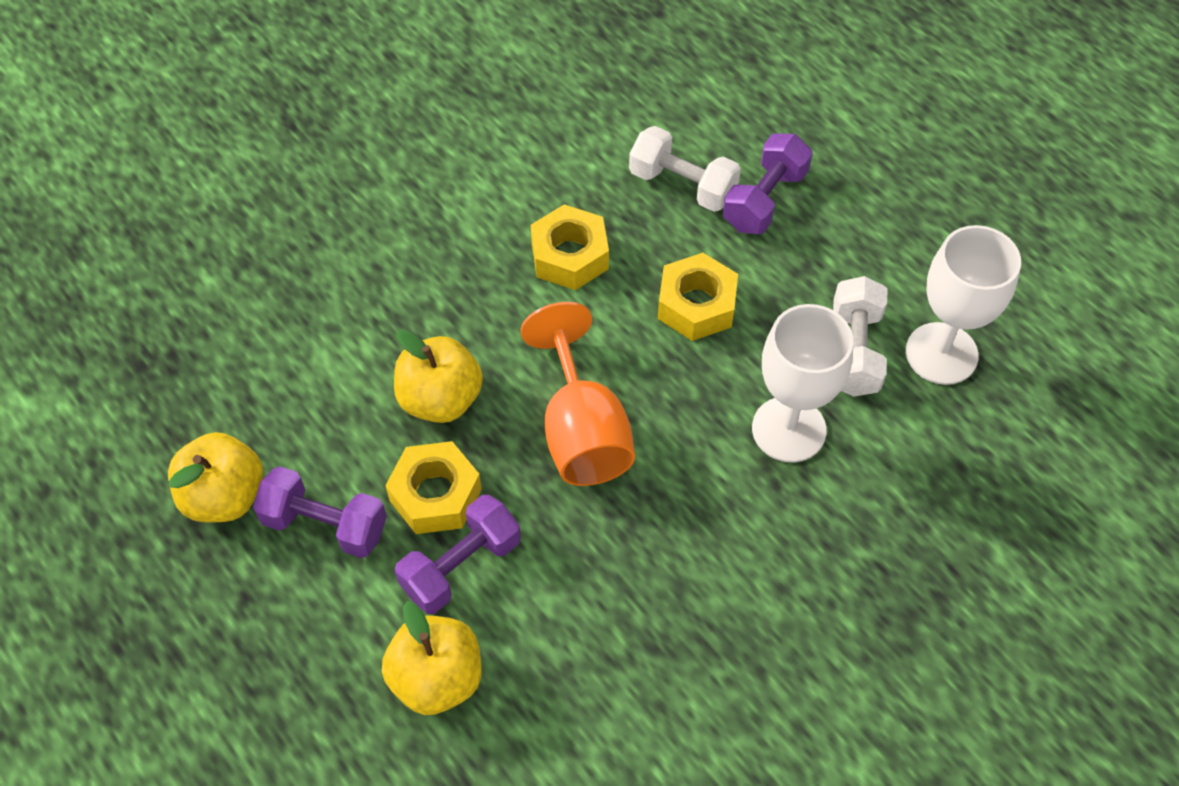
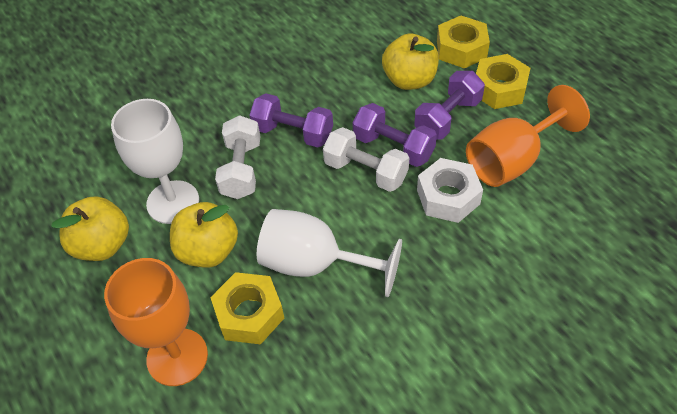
orange goblet: 1 -> 2
white nut: 0 -> 1

